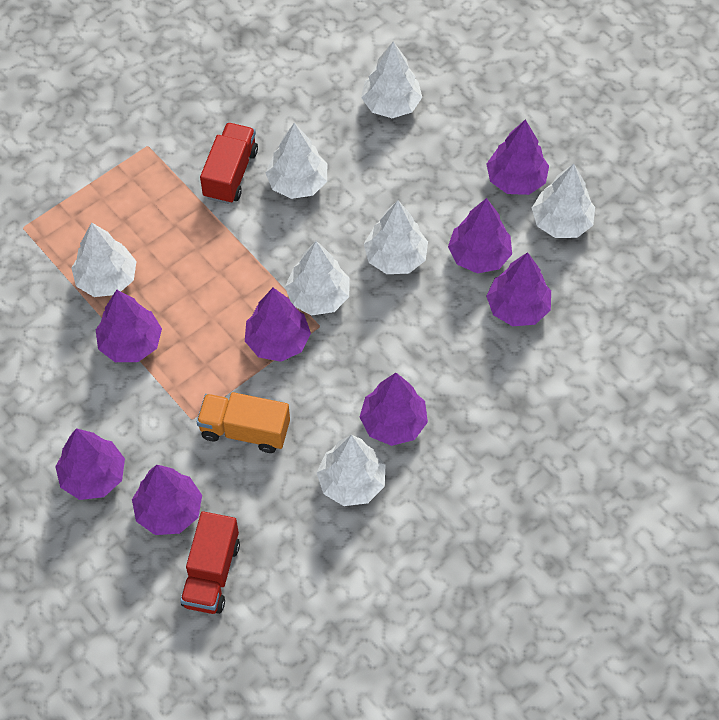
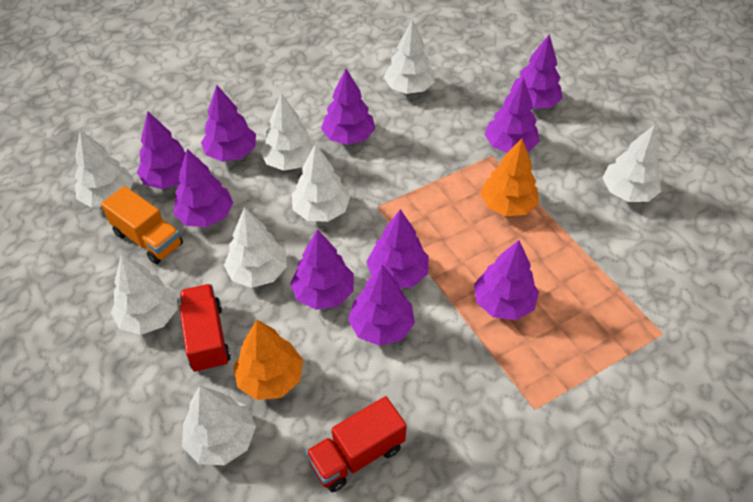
orange tree: 0 -> 2
purple tree: 8 -> 10
white tree: 7 -> 8

